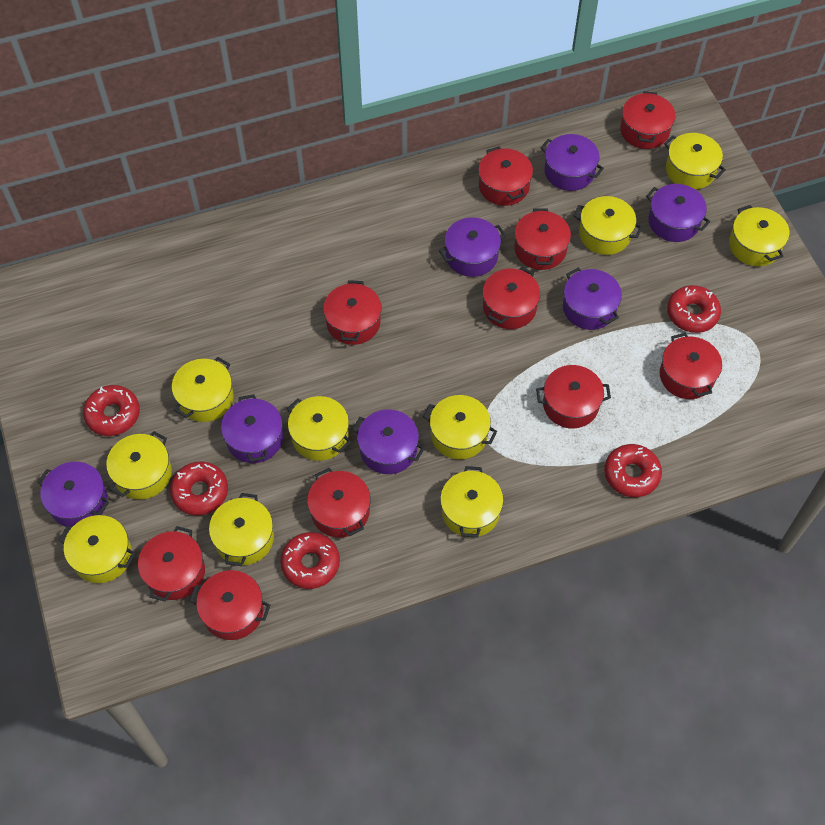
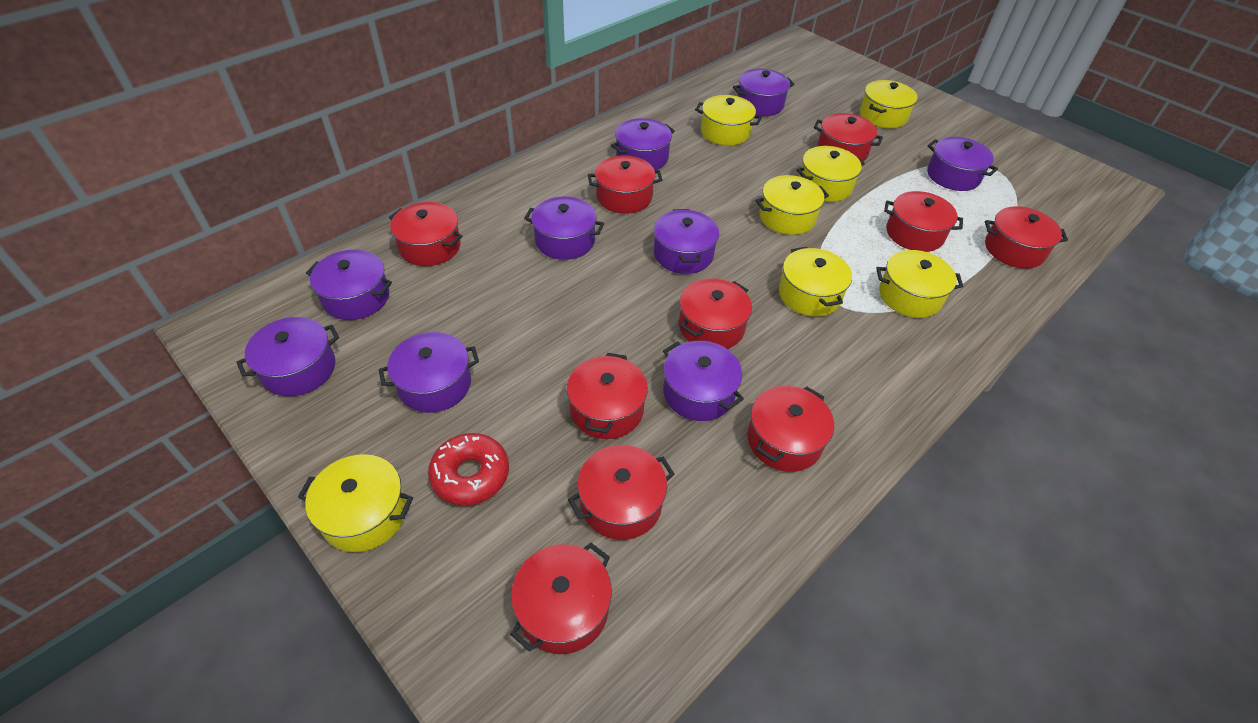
purple pot: 7 -> 9
red donut: 5 -> 1
yellow pot: 10 -> 7

